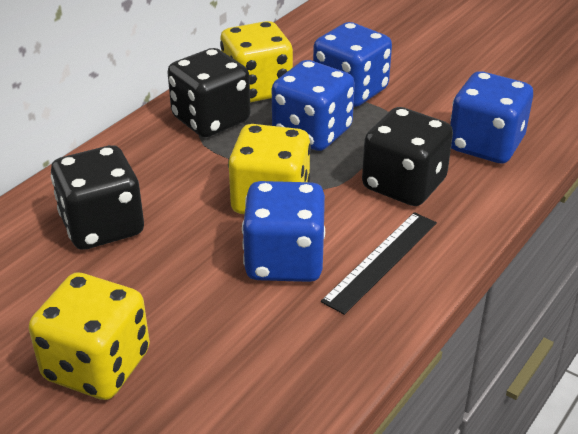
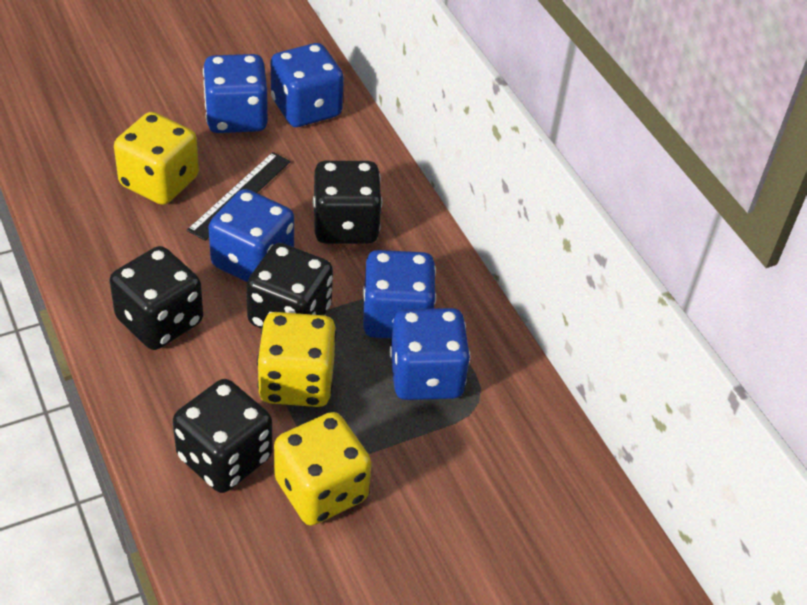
black dice: 3 -> 4
blue dice: 4 -> 5

